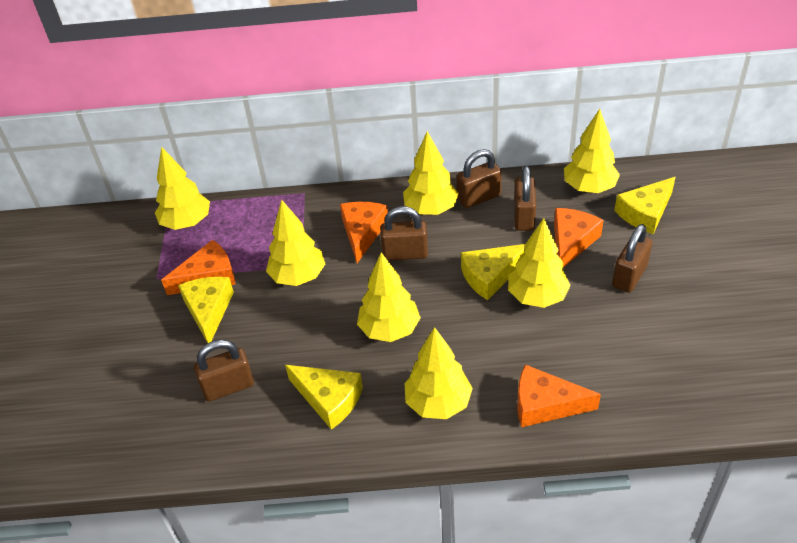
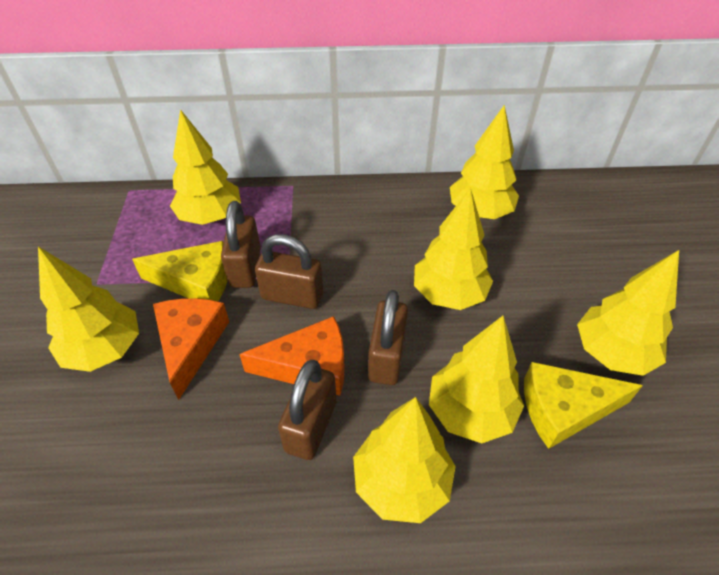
brown padlock: 5 -> 4
orange cheese: 4 -> 2
yellow cheese: 4 -> 2

